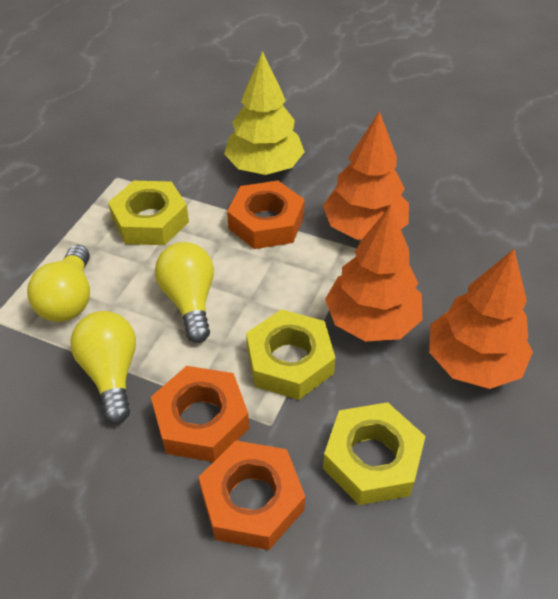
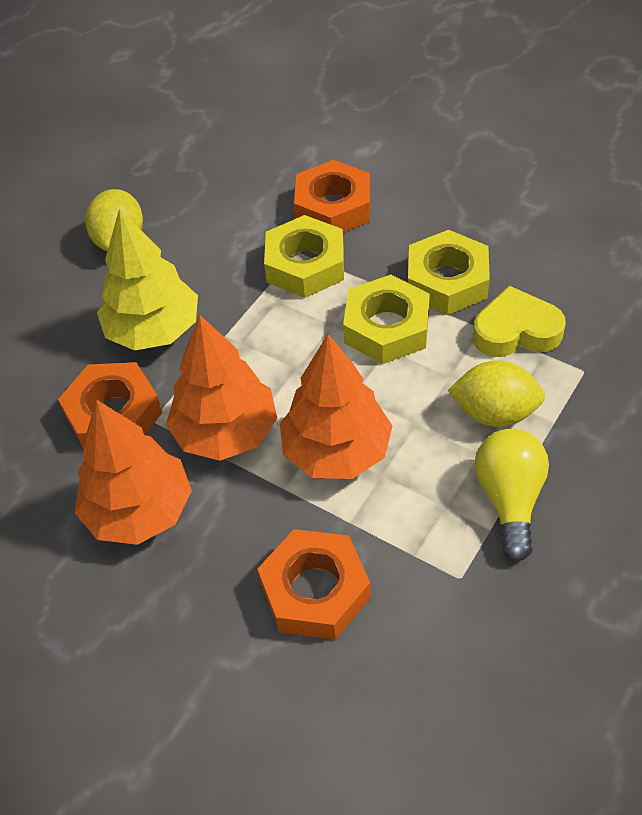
yellow heart: 0 -> 1
yellow lemon: 0 -> 2
yellow light bulb: 3 -> 1

